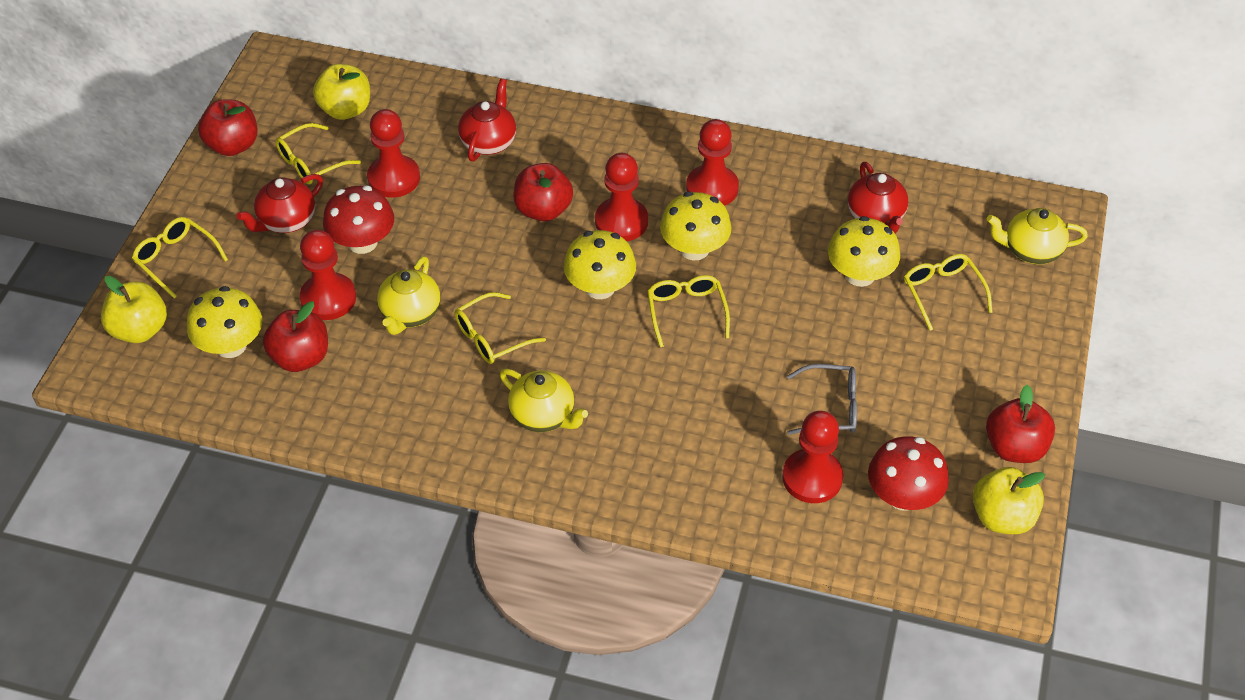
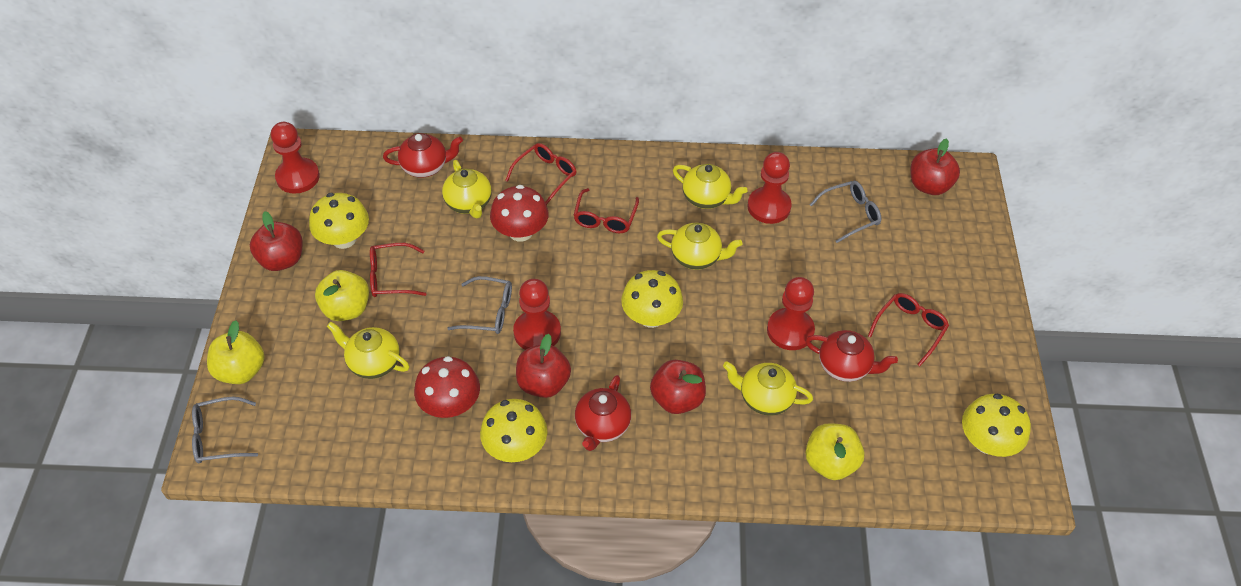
grey glasses: 1 -> 3
red glasses: 0 -> 4
red pawn: 5 -> 4
yellow glasses: 5 -> 0
yellow teapot: 3 -> 5

